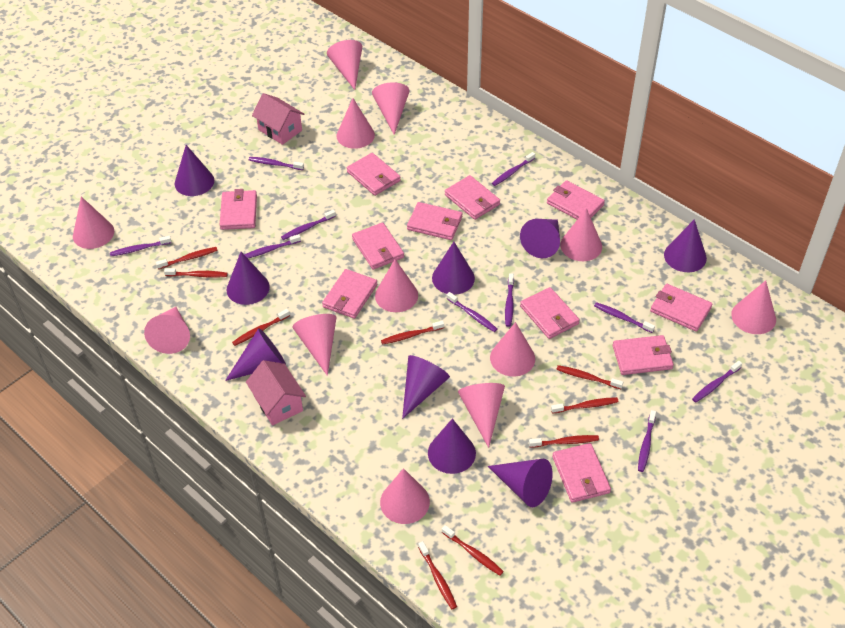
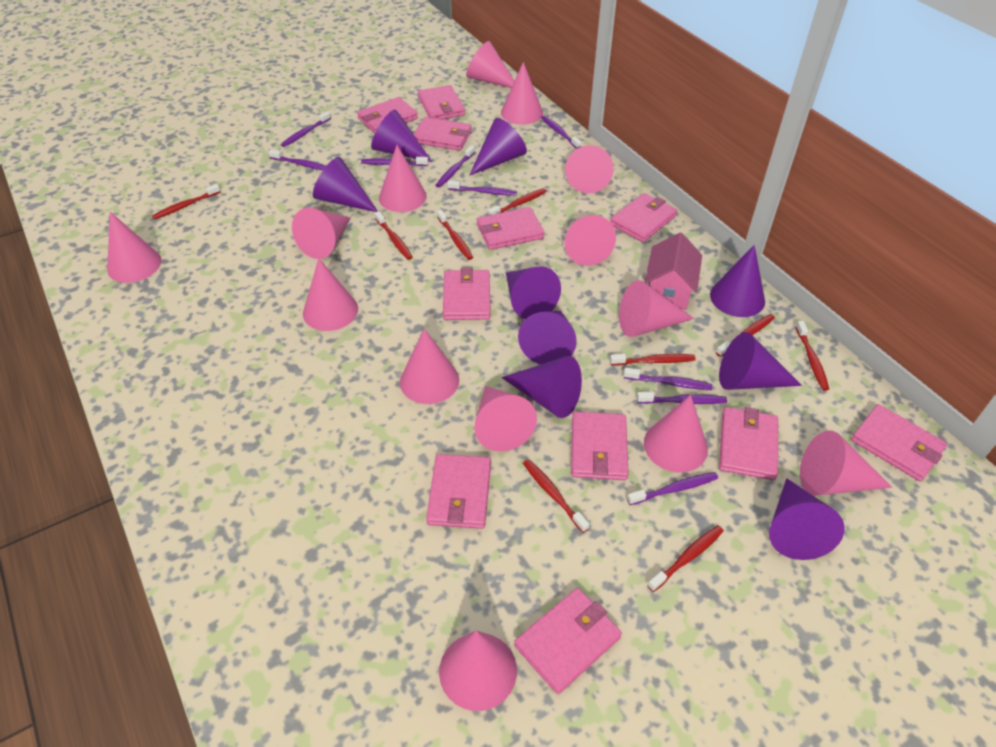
pink cone: 12 -> 14
pink house: 2 -> 1
purple toothbrush: 10 -> 9

